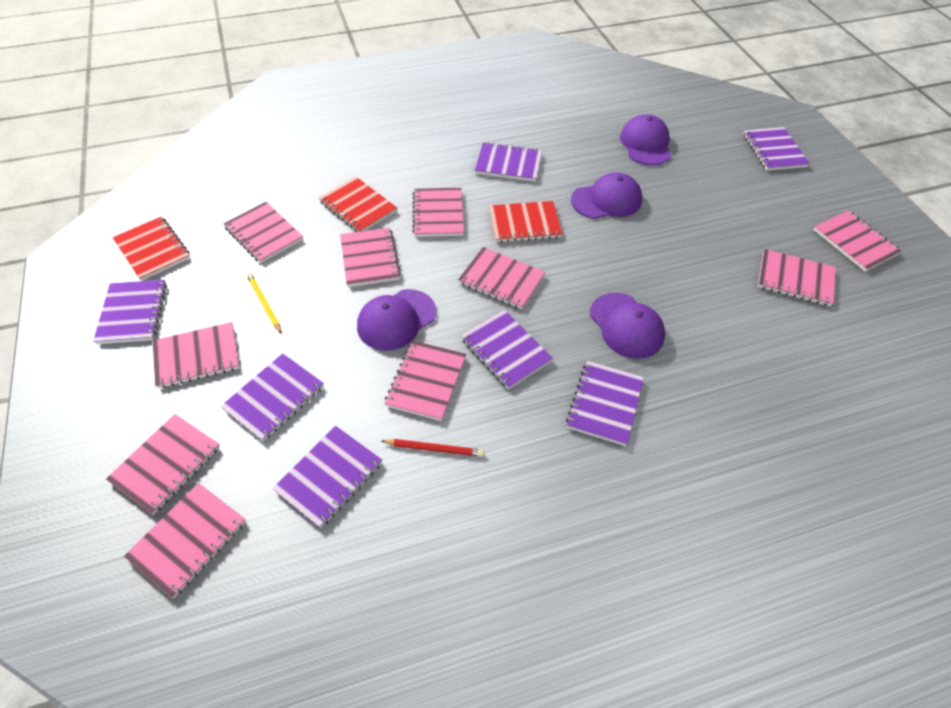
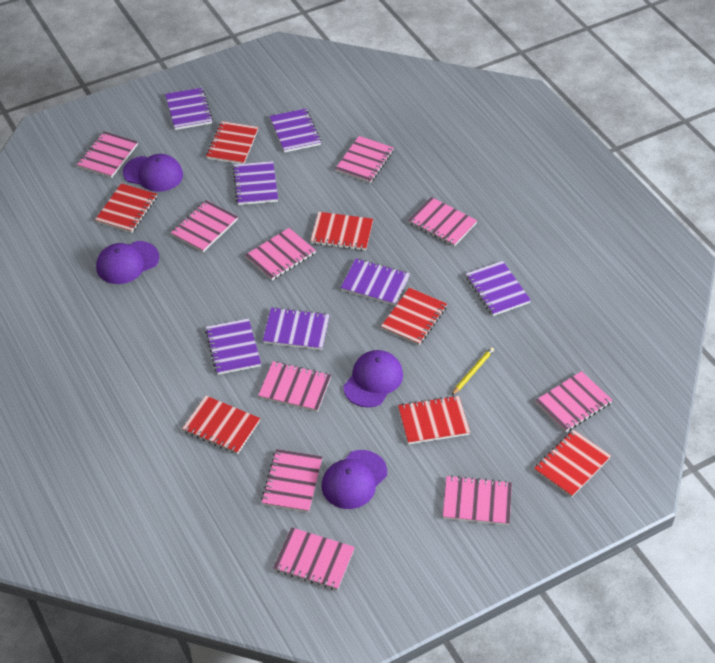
red notebook: 3 -> 7
red pencil: 1 -> 0

